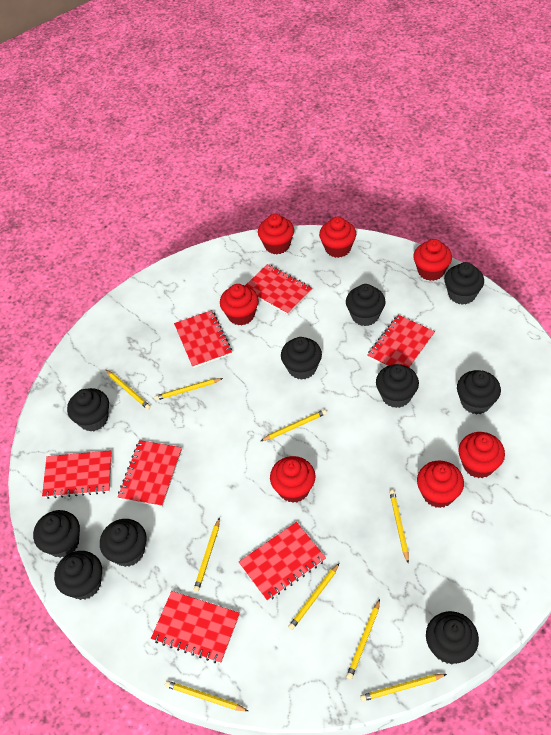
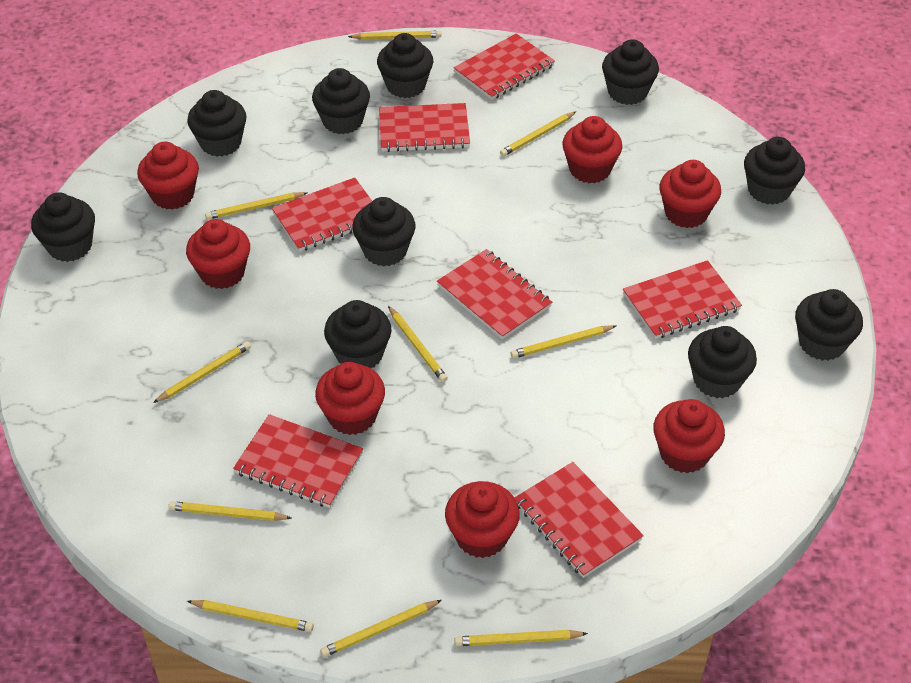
yellow pencil: 9 -> 10

